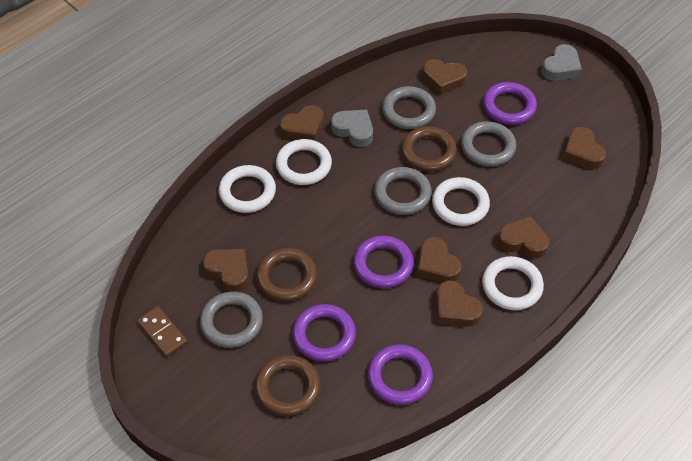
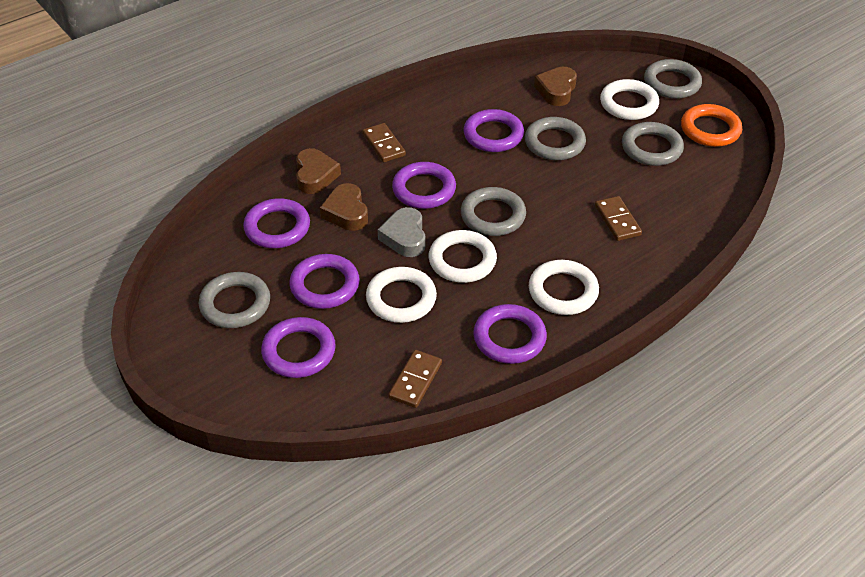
brown domino: 1 -> 3
brown heart: 7 -> 3
brown ring: 3 -> 0
grey heart: 2 -> 1
grey ring: 4 -> 5
orange ring: 0 -> 1
purple ring: 4 -> 6

